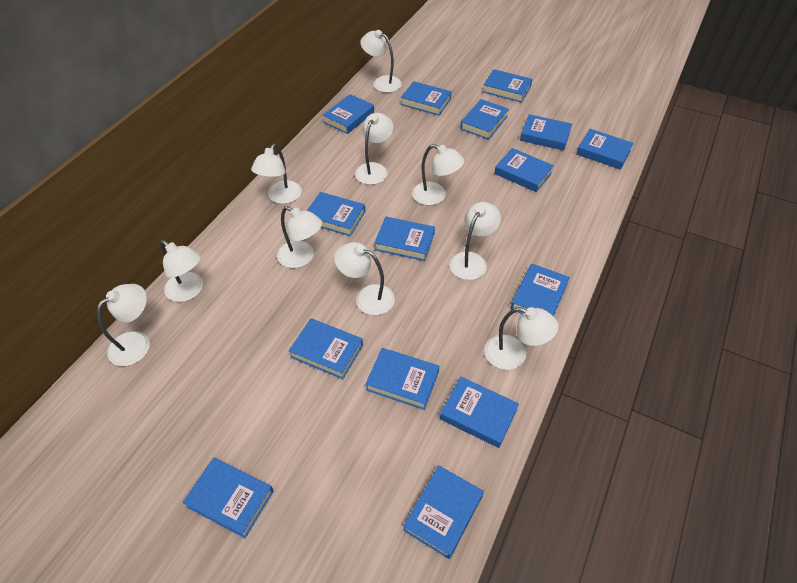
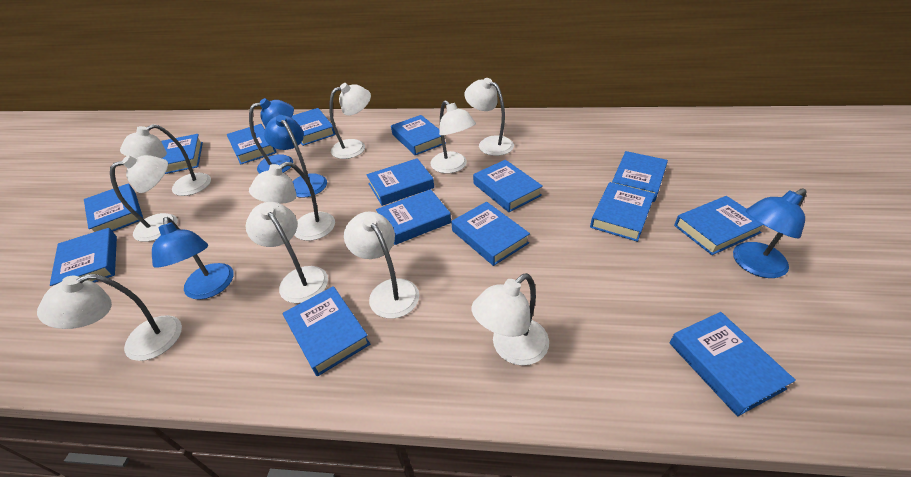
blue lamp: 0 -> 4

